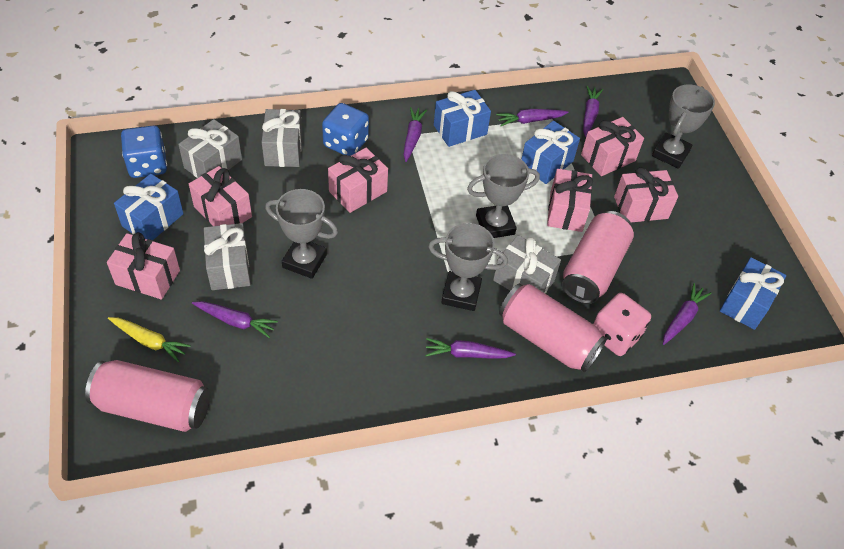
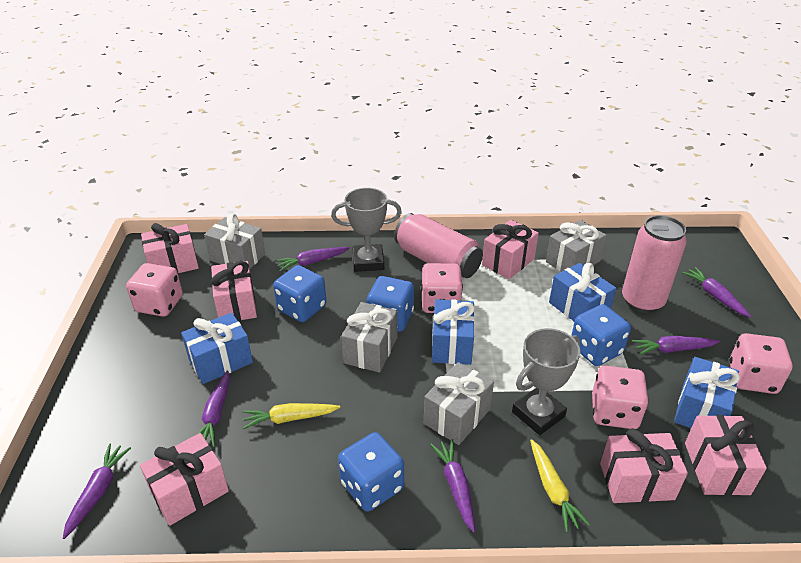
blue dice: 2 -> 4
grey trophy: 4 -> 2
pink can: 3 -> 2
pink dice: 1 -> 4
yellow carrot: 1 -> 2

